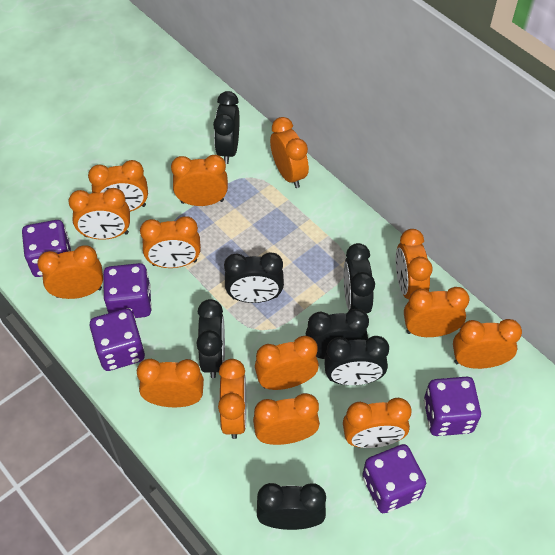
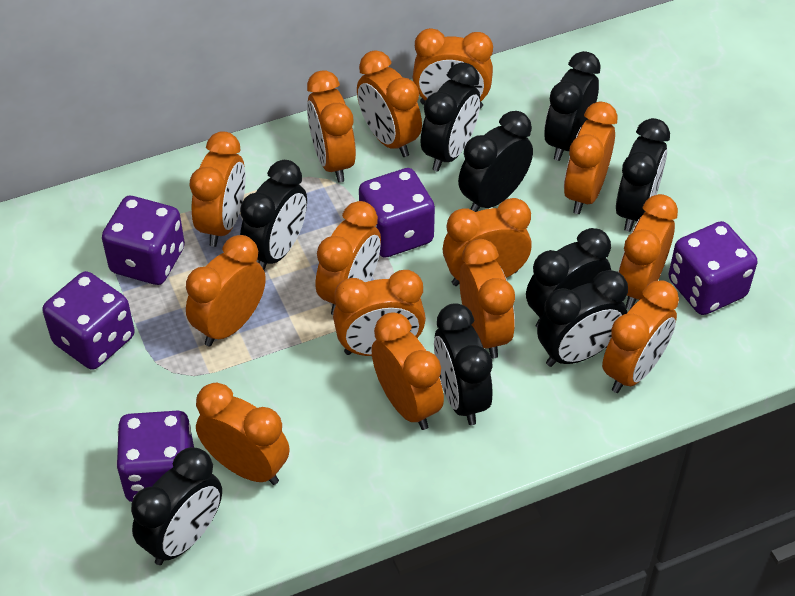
black clock: 7 -> 9

